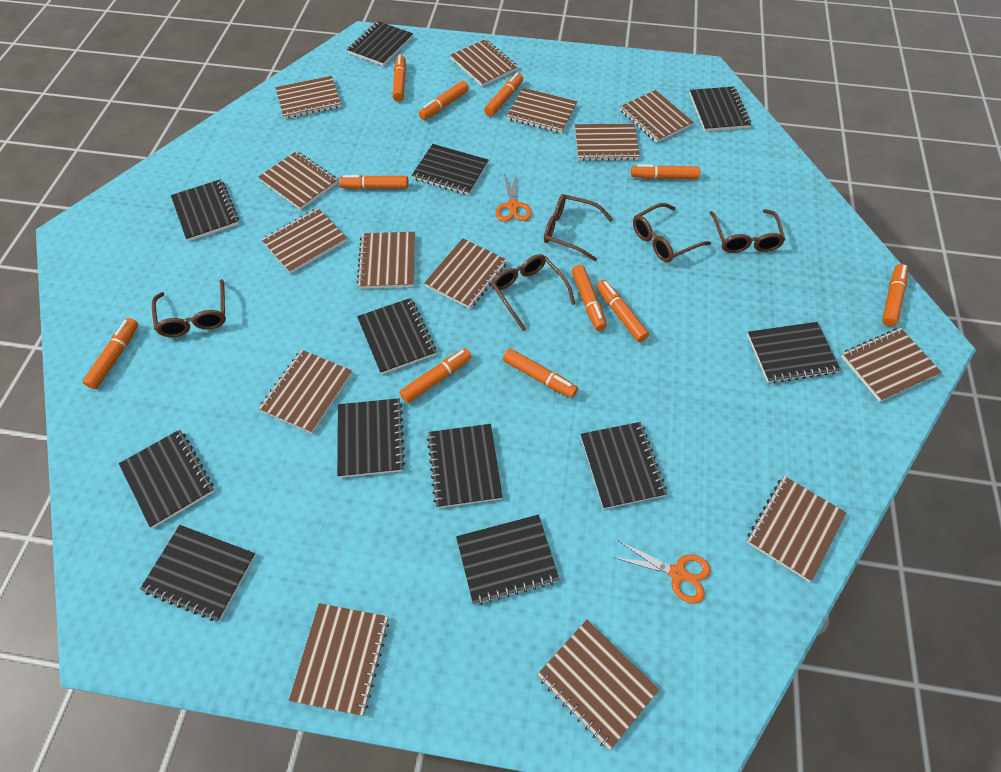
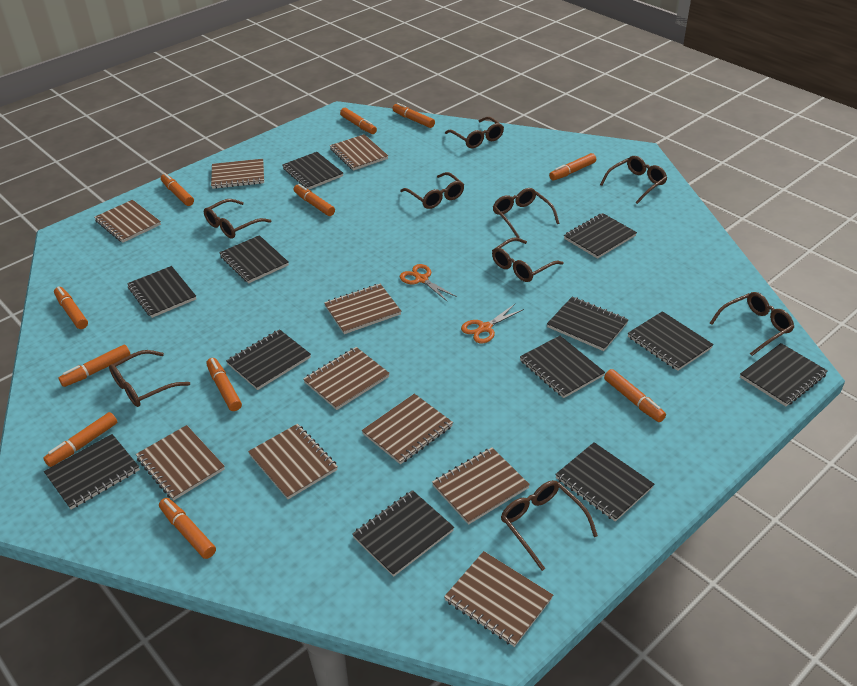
brown glasses: 5 -> 9
brown notebook: 14 -> 10

